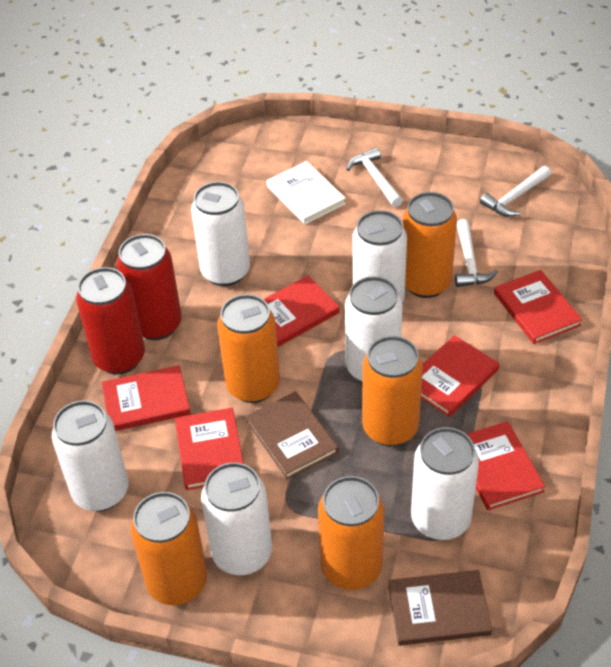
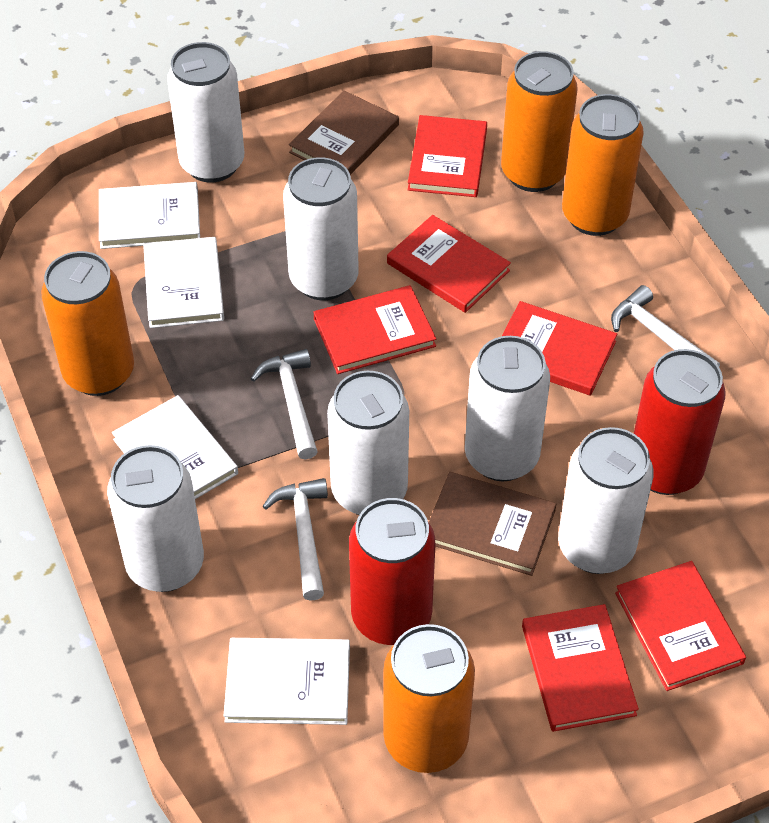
orange can: 5 -> 4
white book: 1 -> 4

